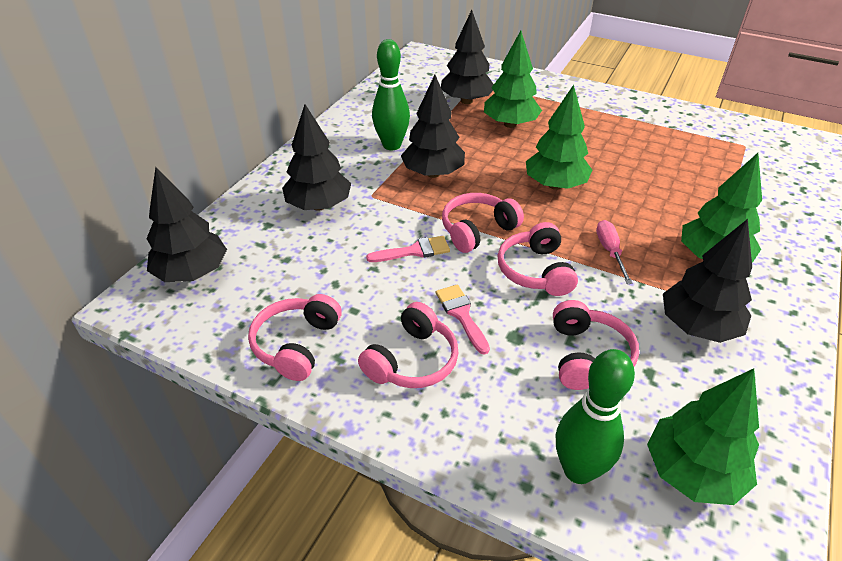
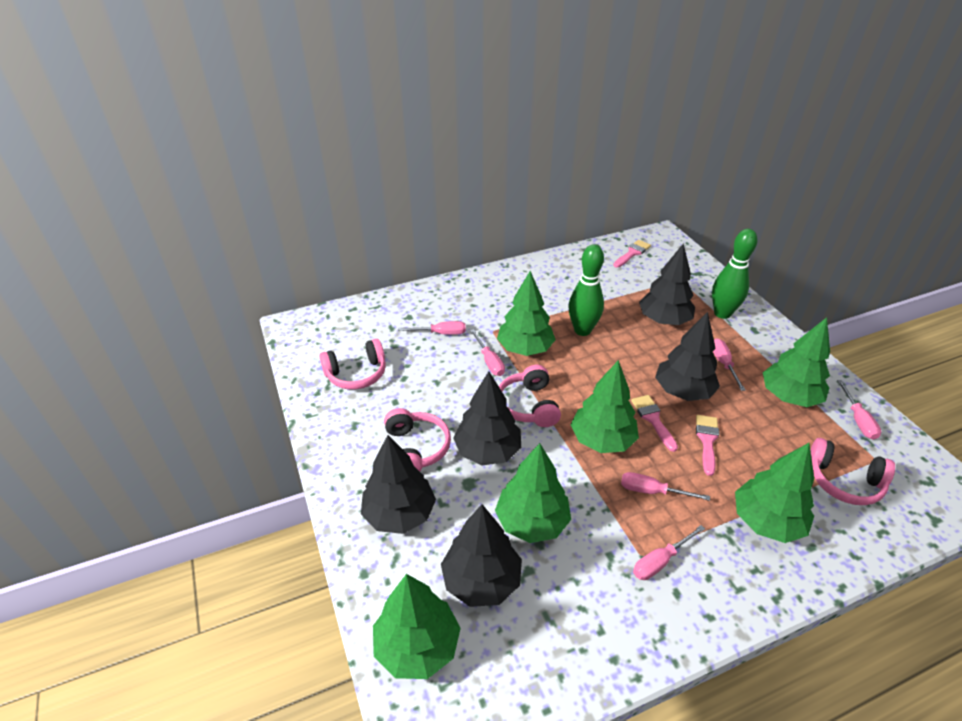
green tree: 4 -> 6
pink brush: 2 -> 3
pink headphones: 5 -> 4
pink screwdriver: 1 -> 6

